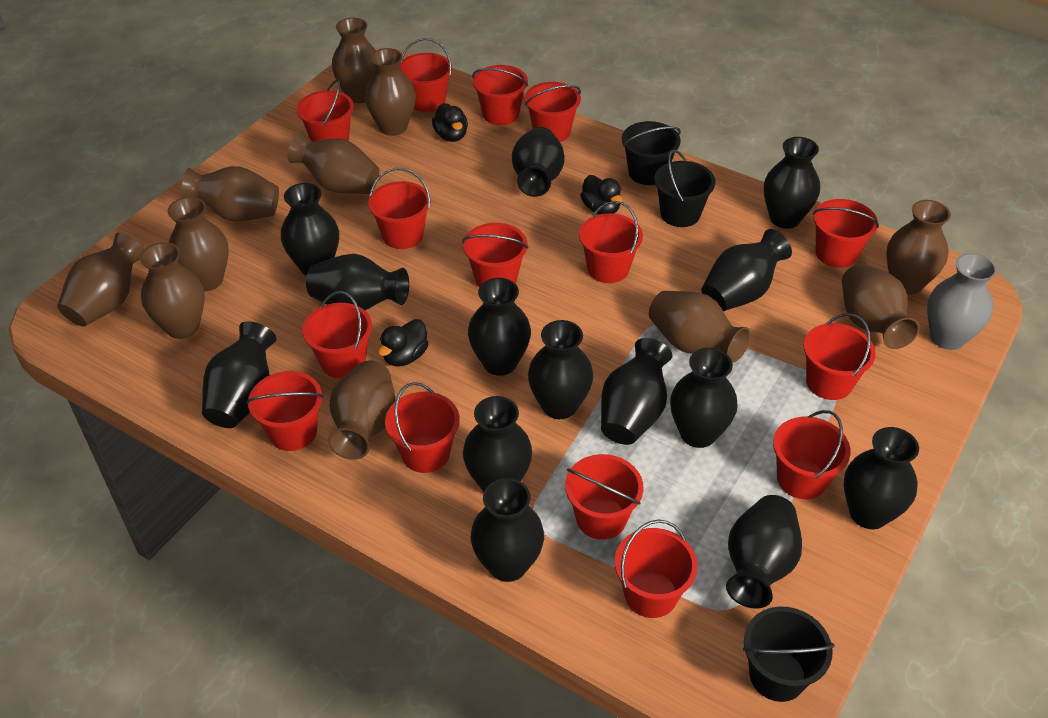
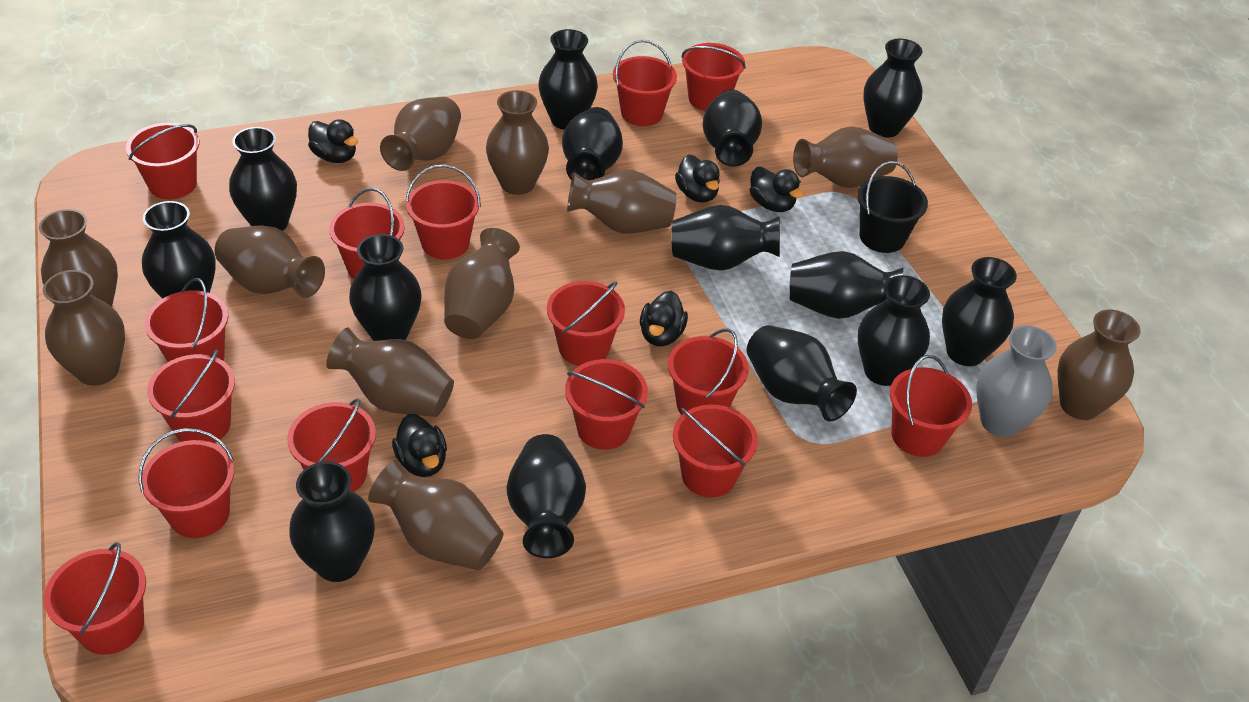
black bucket: 3 -> 1
black duck: 3 -> 5

